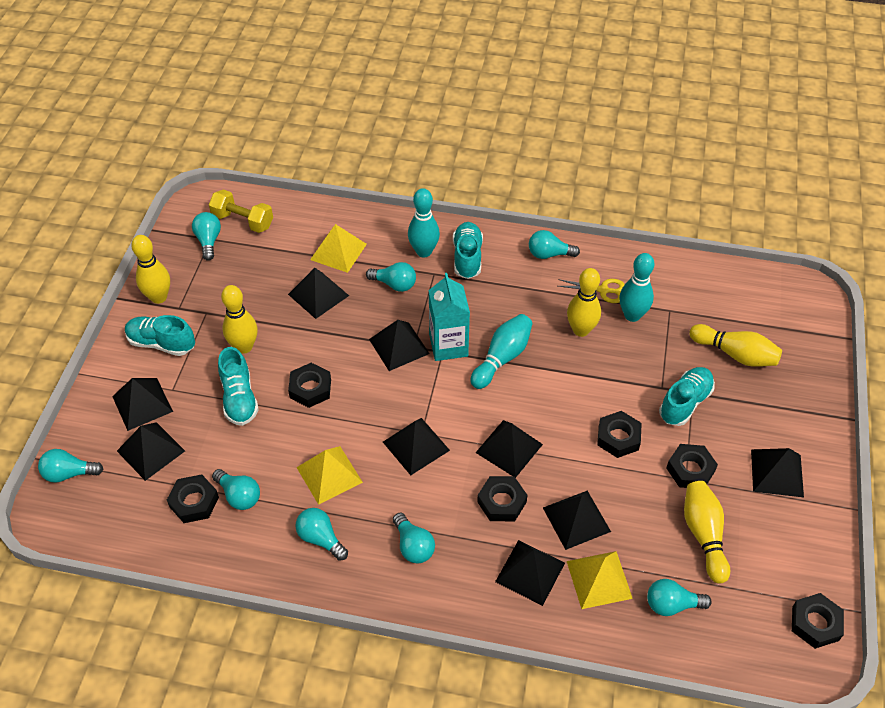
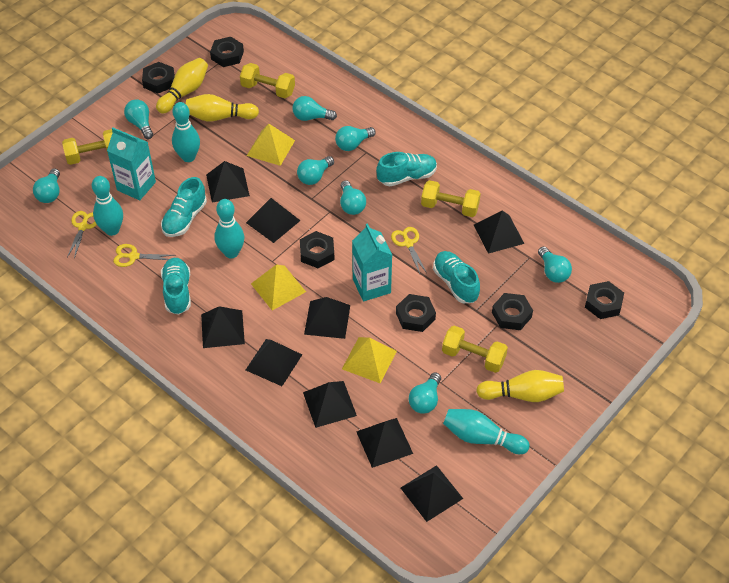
turquoise bowling pin: 3 -> 4
turquoise carton: 1 -> 2
yellow bowling pin: 5 -> 3
yellow dumbbell: 1 -> 4
yellow scissors: 1 -> 3

